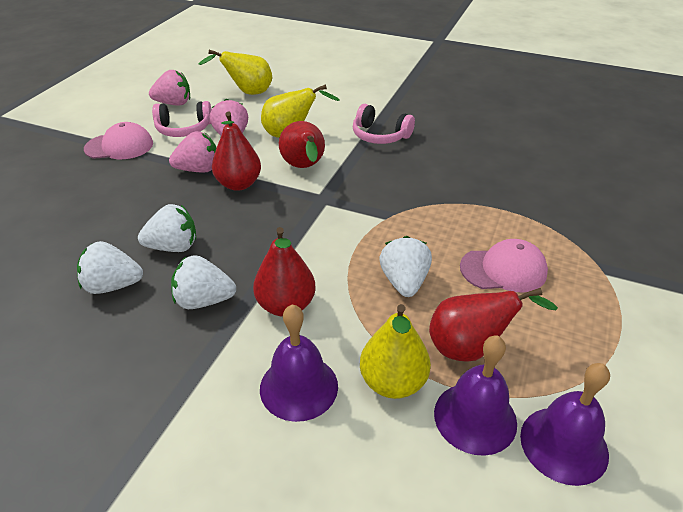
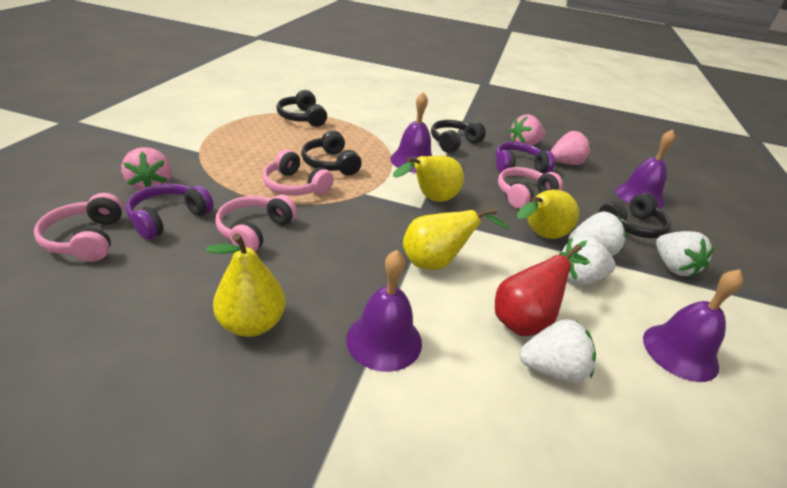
black headphones: 0 -> 4
pink cap: 2 -> 0
pink headphones: 2 -> 4
purple bell: 3 -> 4
purple headphones: 0 -> 2
red pear: 4 -> 1
yellow pear: 3 -> 4

